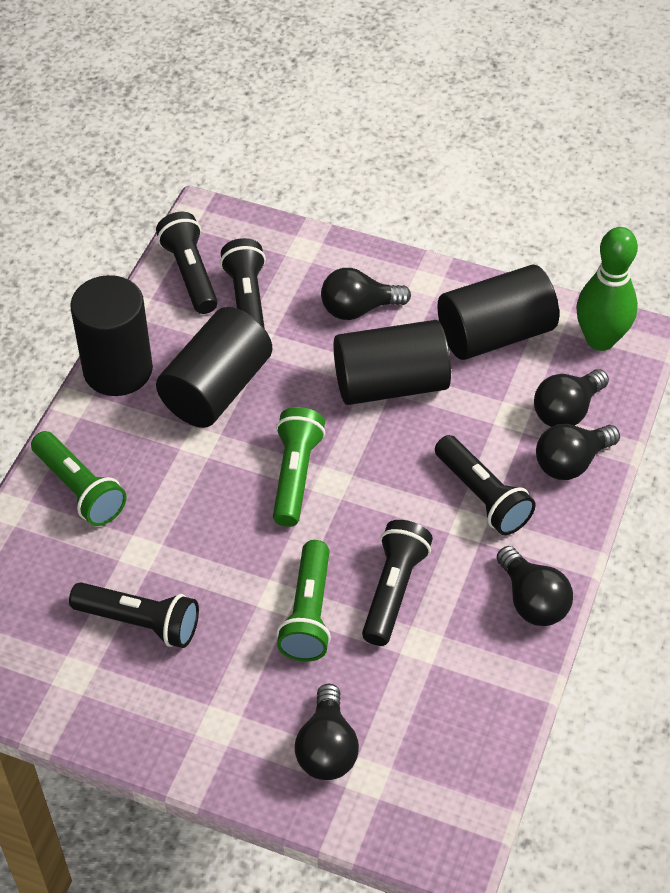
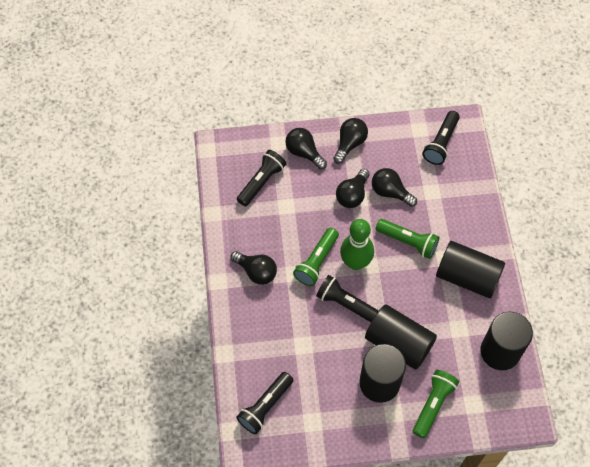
black flashlight: 5 -> 4

